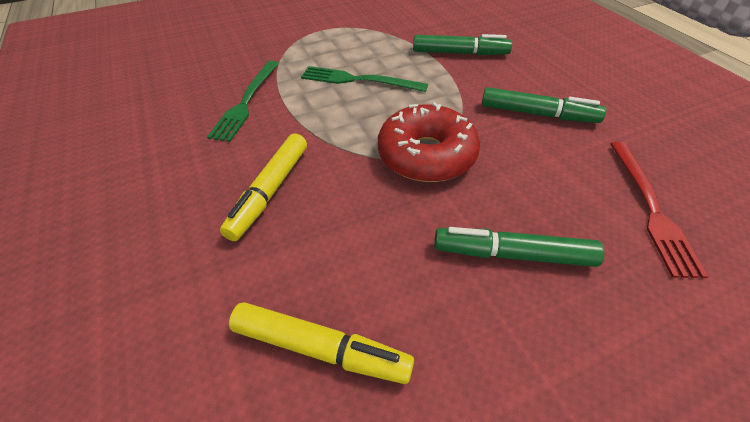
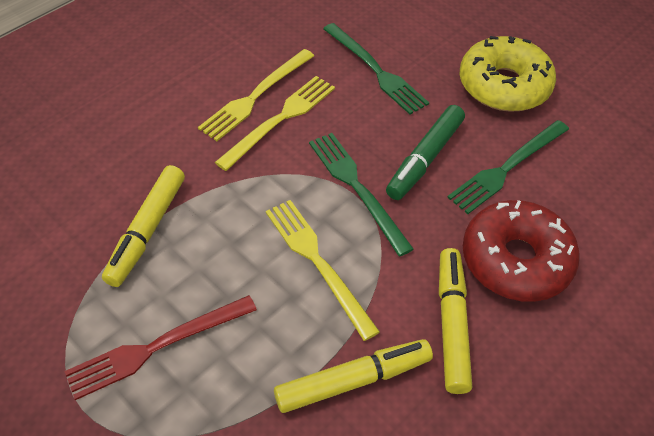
green fork: 2 -> 3
green marker: 3 -> 1
yellow donut: 0 -> 1
yellow fork: 0 -> 3
yellow marker: 2 -> 3

